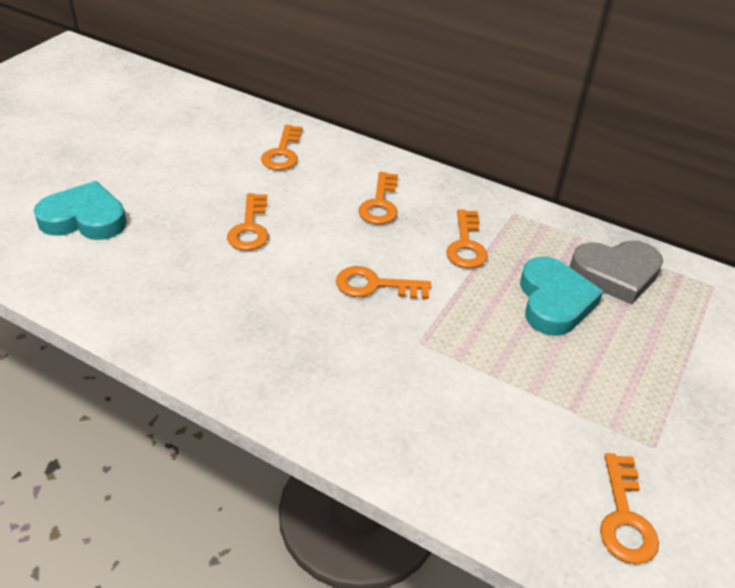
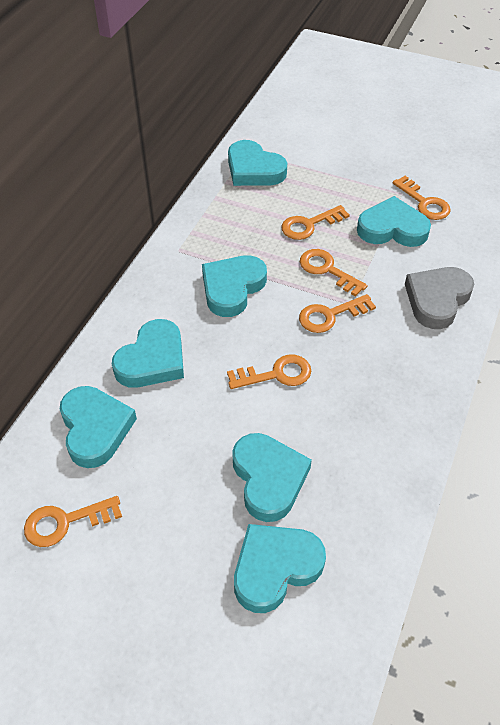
turquoise heart: 2 -> 7

